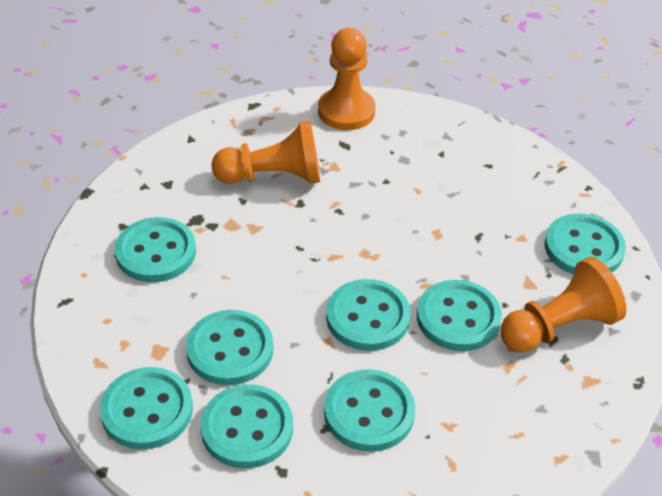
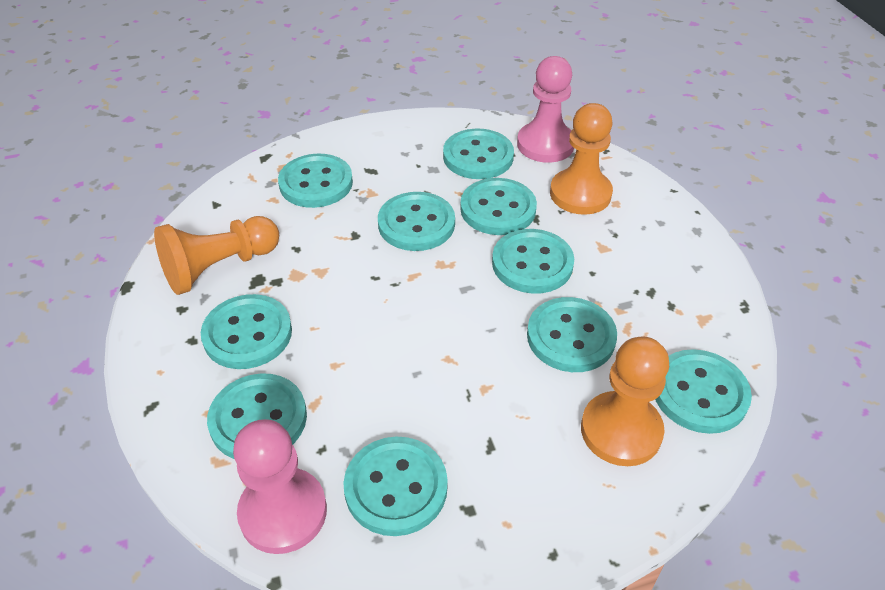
pink pawn: 0 -> 2
turquoise button: 8 -> 10

